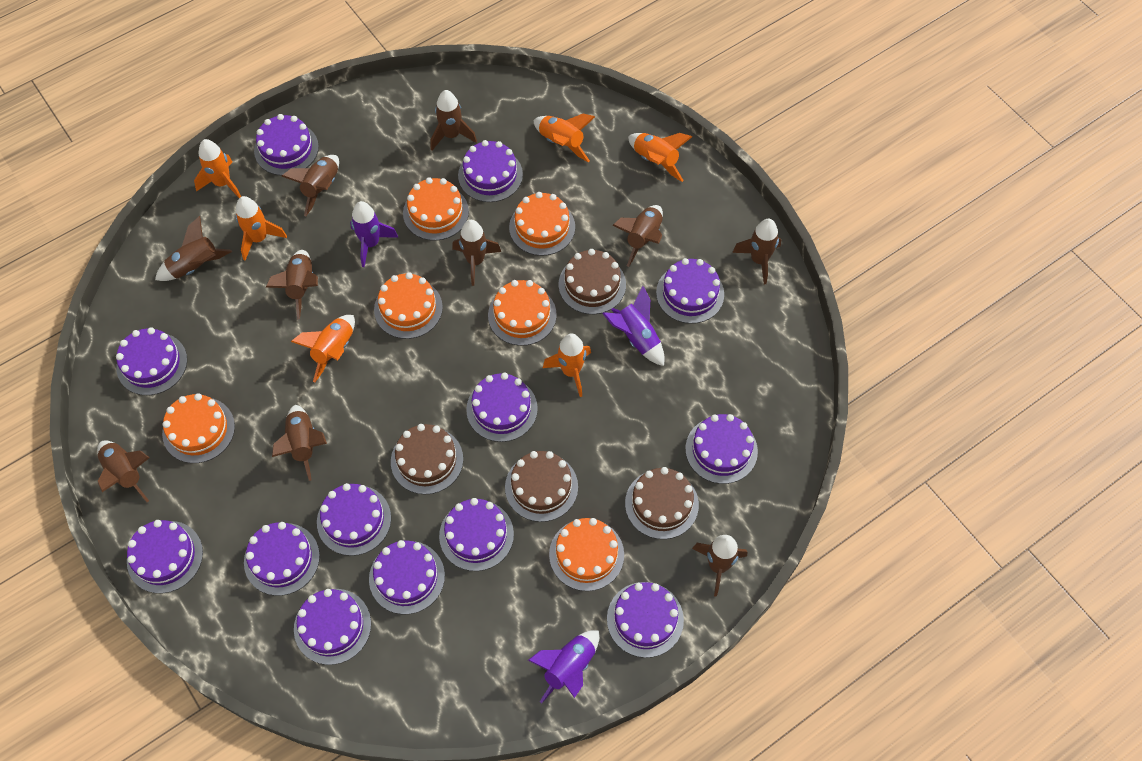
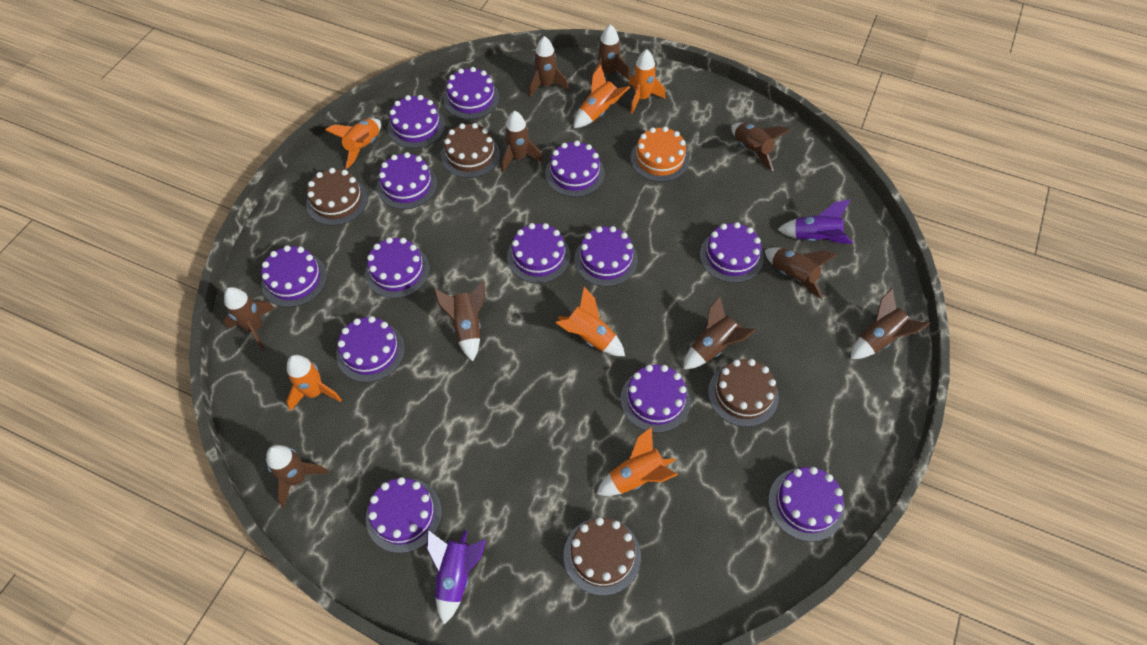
orange cake: 6 -> 1
purple rocket: 3 -> 2

